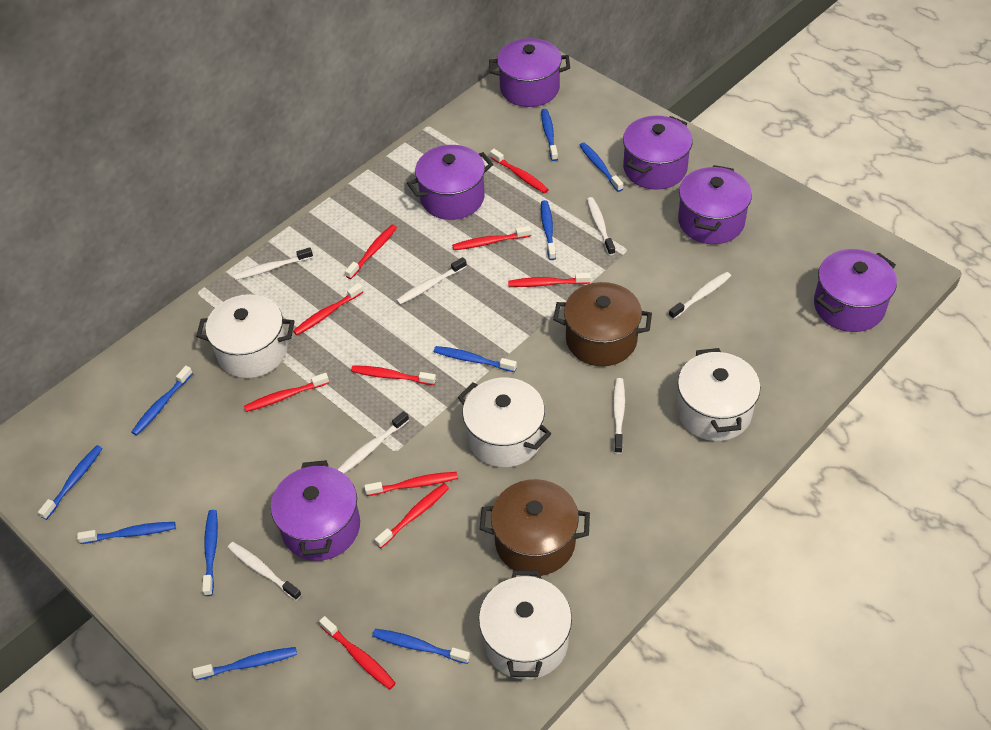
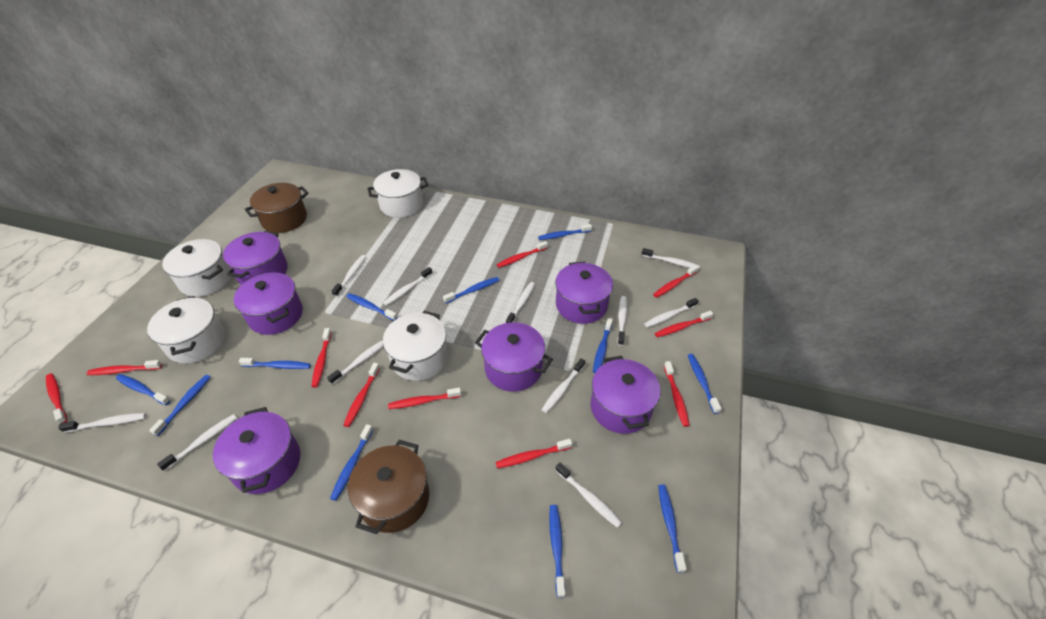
blue toothbrush: 10 -> 11
white toothbrush: 7 -> 11

